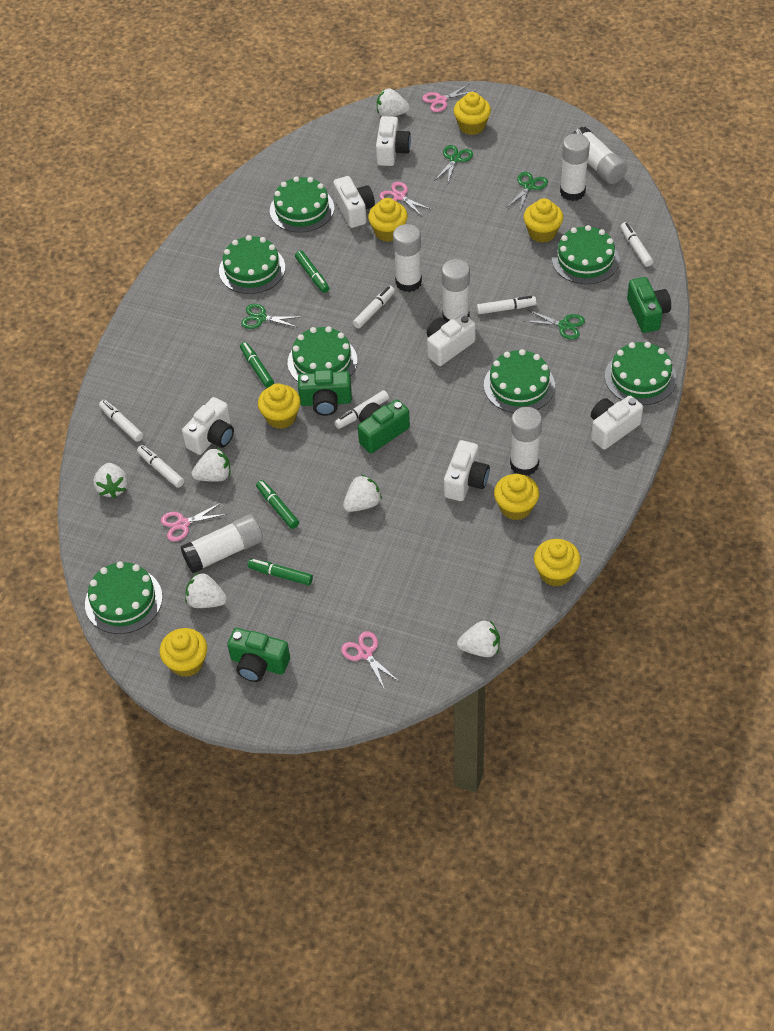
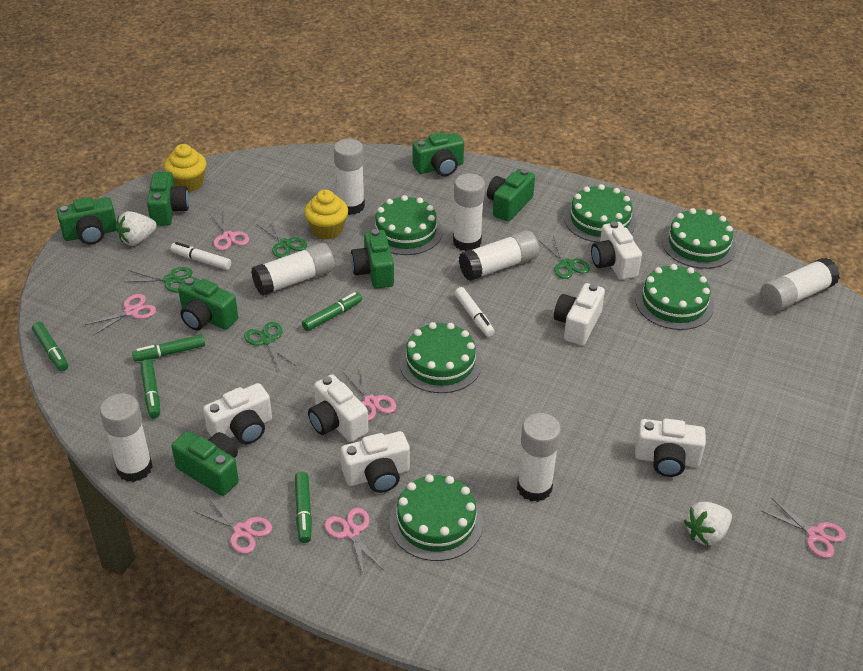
green cake: 7 -> 6
green camera: 4 -> 7
green marker: 4 -> 5
pink scissors: 4 -> 6
white glue stick: 6 -> 7
white marker: 6 -> 2
white strawberry: 6 -> 2
yellow cupcake: 7 -> 2

